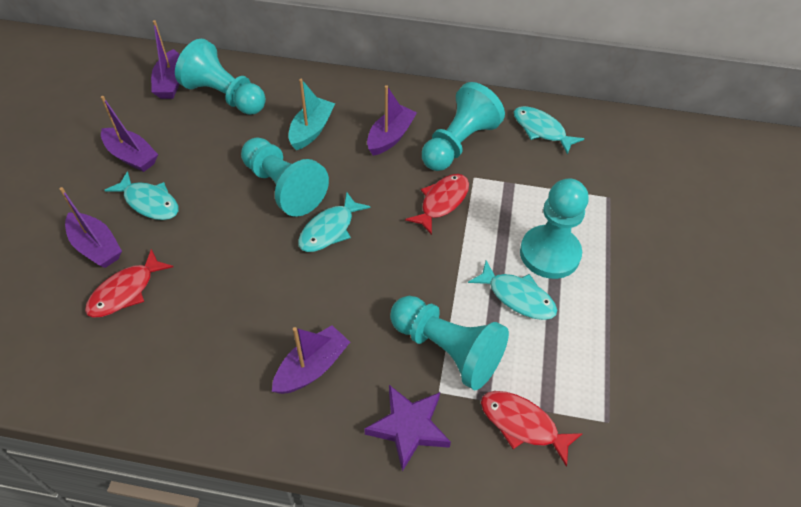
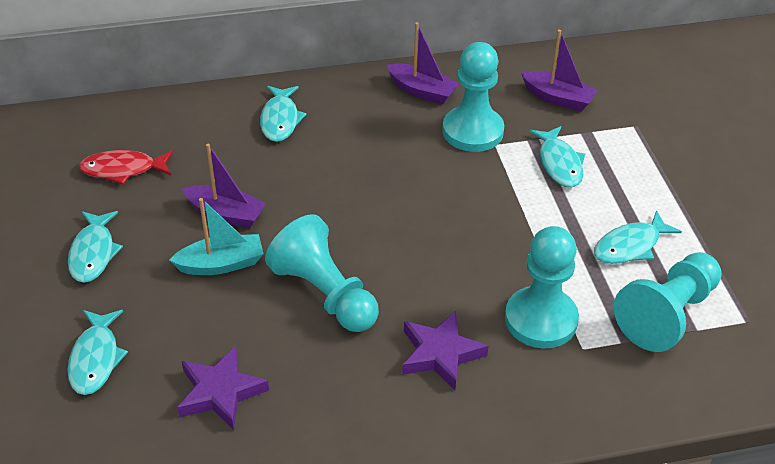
purple boat: 5 -> 3
purple star: 1 -> 2
red fish: 3 -> 1
turquoise fish: 4 -> 5
turquoise pawn: 5 -> 4

